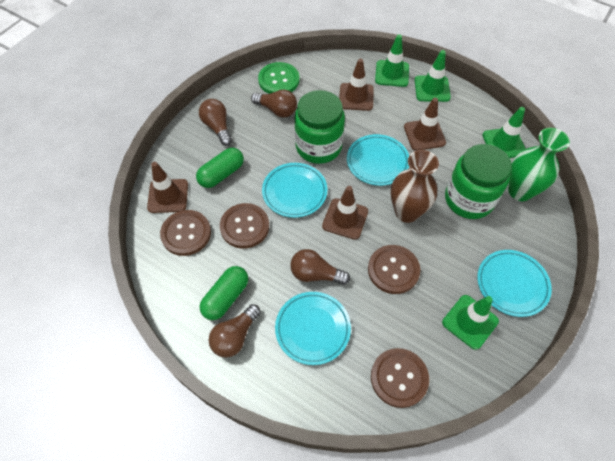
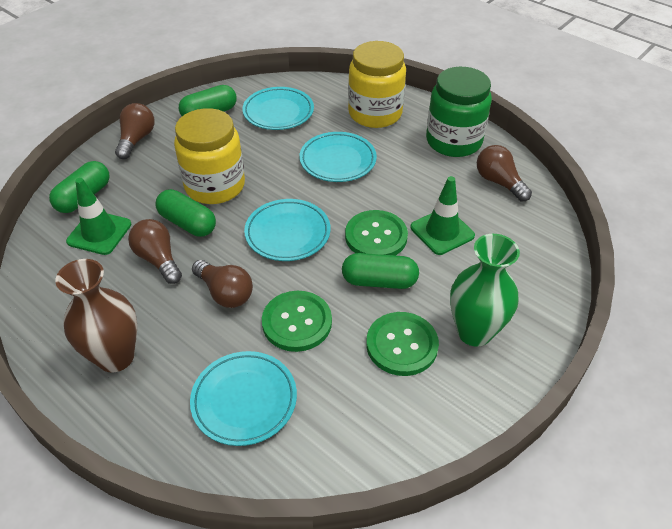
brown button: 4 -> 0
brown traffic cone: 4 -> 0
green button: 1 -> 3
green capsule: 2 -> 4
green jar: 2 -> 1
green traffic cone: 4 -> 2
yellow jar: 0 -> 2

